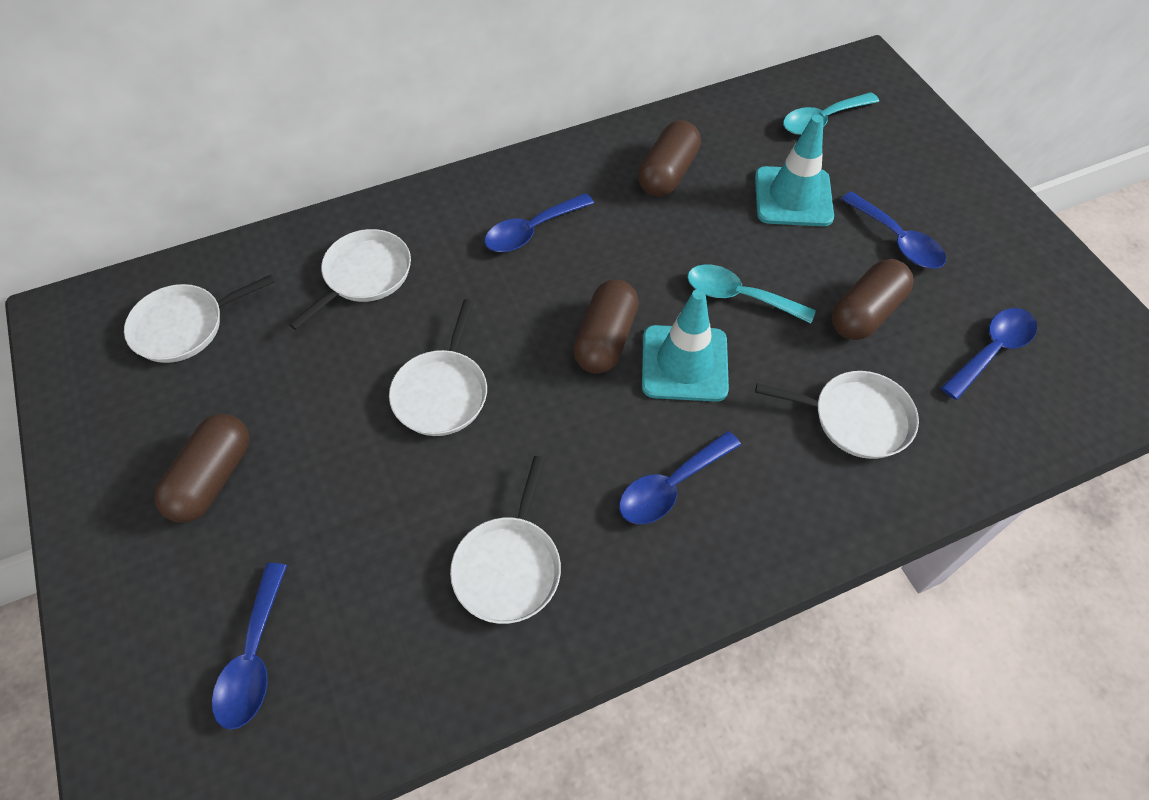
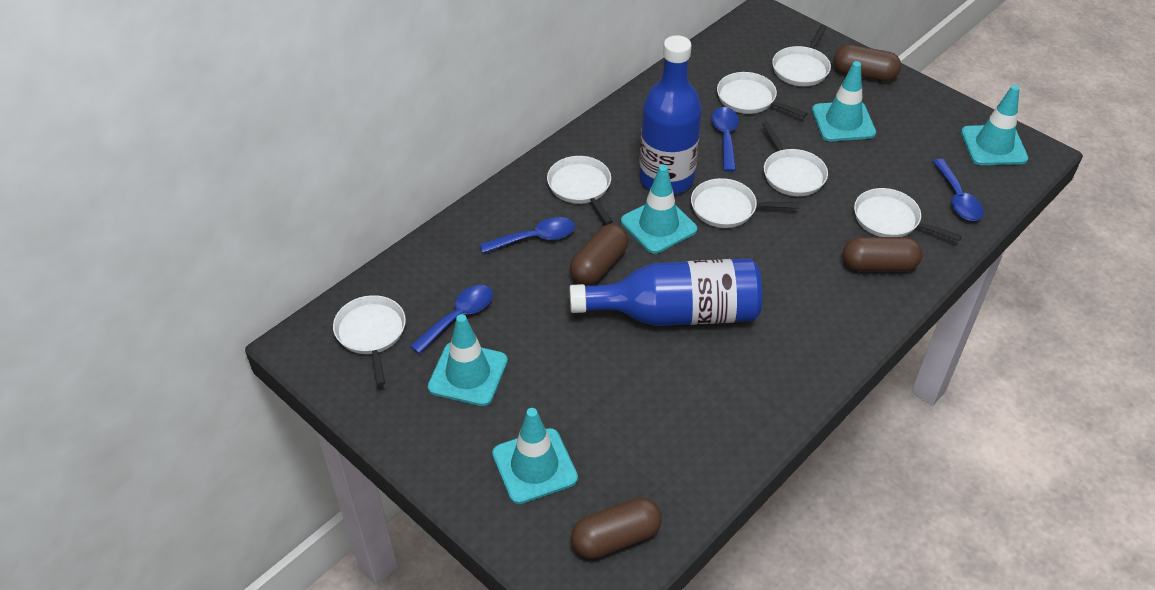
blue bottle: 0 -> 2
blue spoon: 5 -> 4
turquoise spoon: 2 -> 0
turquoise traffic cone: 2 -> 5
white pan: 5 -> 7

